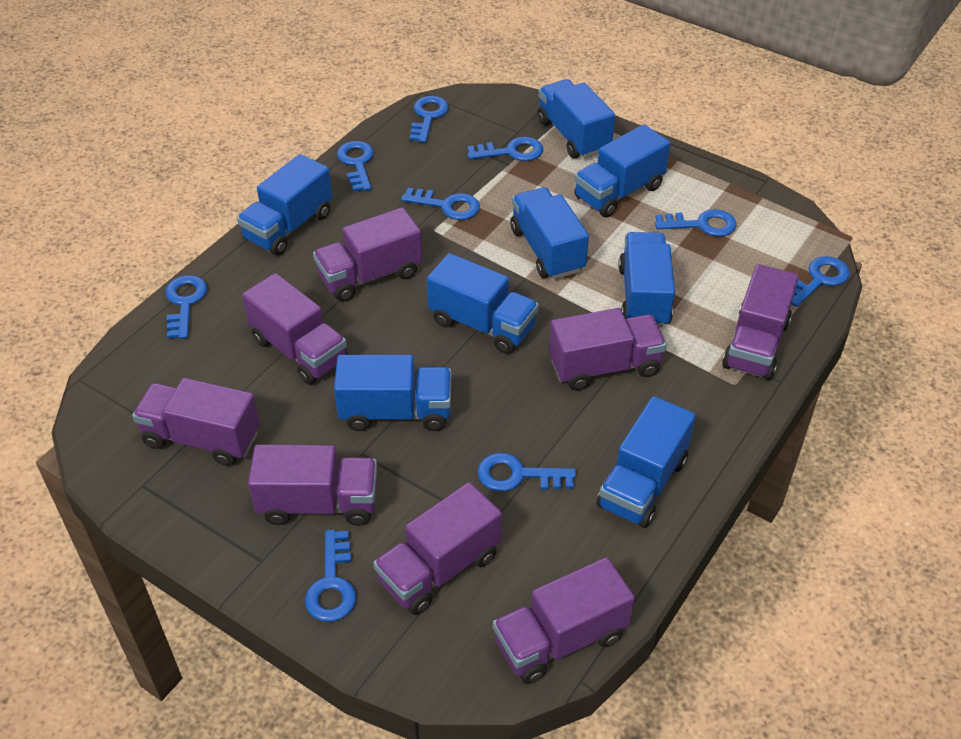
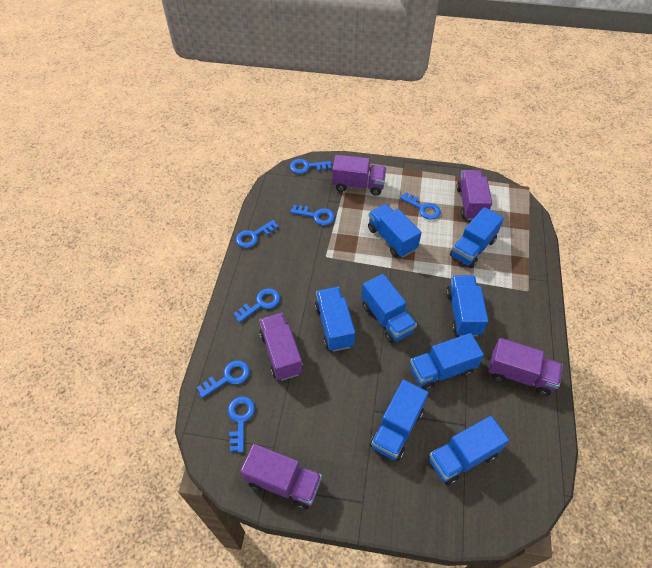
blue key: 9 -> 7
purple truck: 8 -> 5

